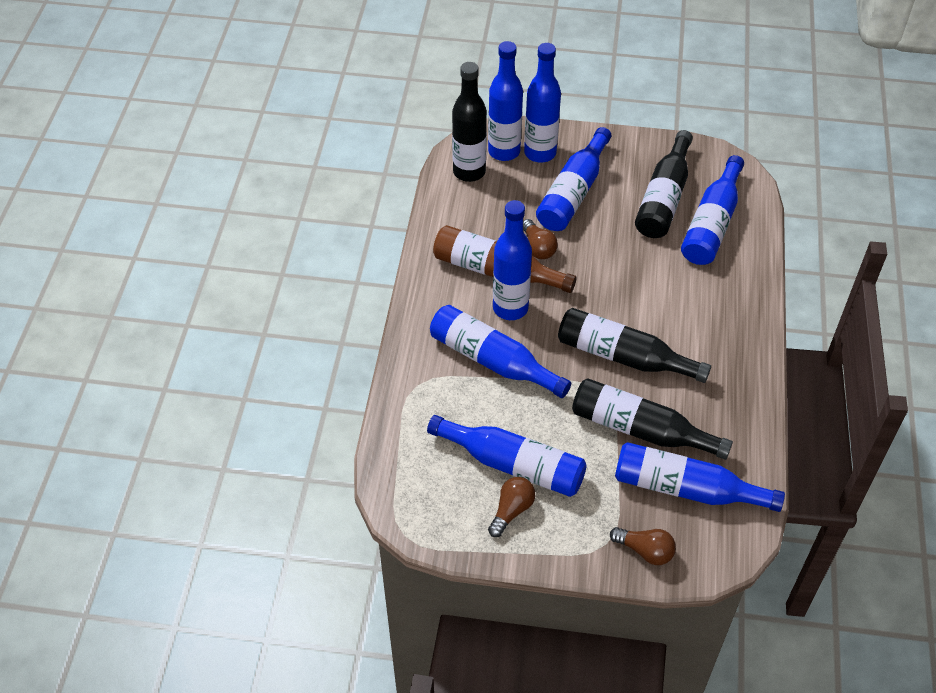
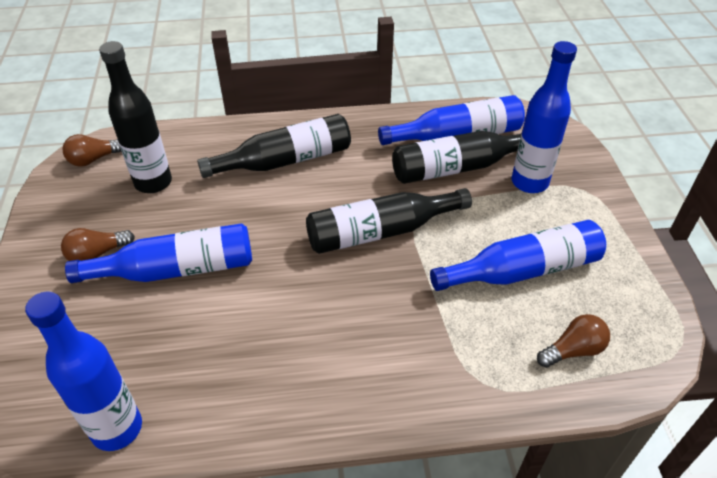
blue bottle: 8 -> 5
brown bottle: 1 -> 0

